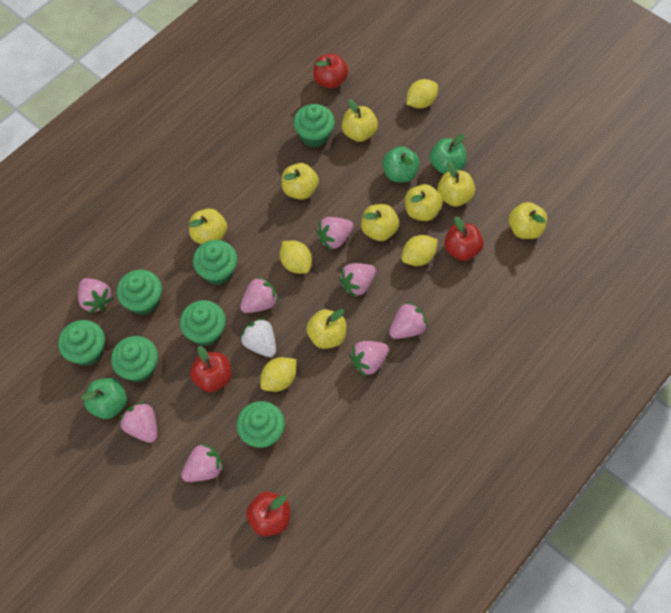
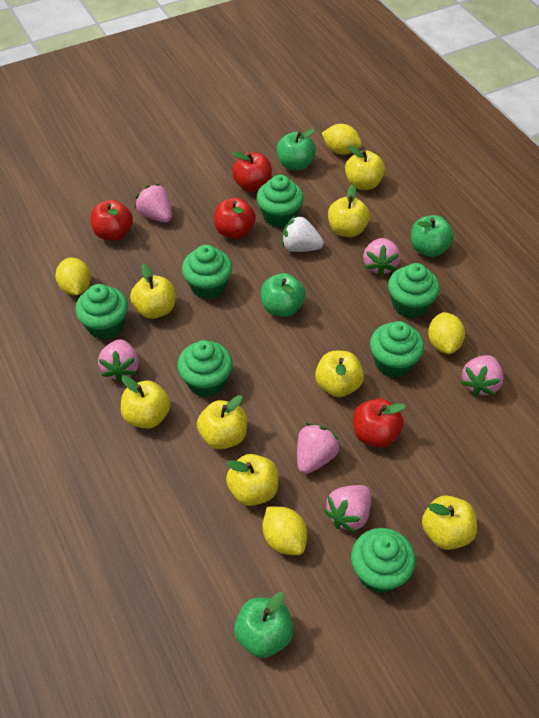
green apple: 3 -> 4
pink strawberry: 8 -> 6

